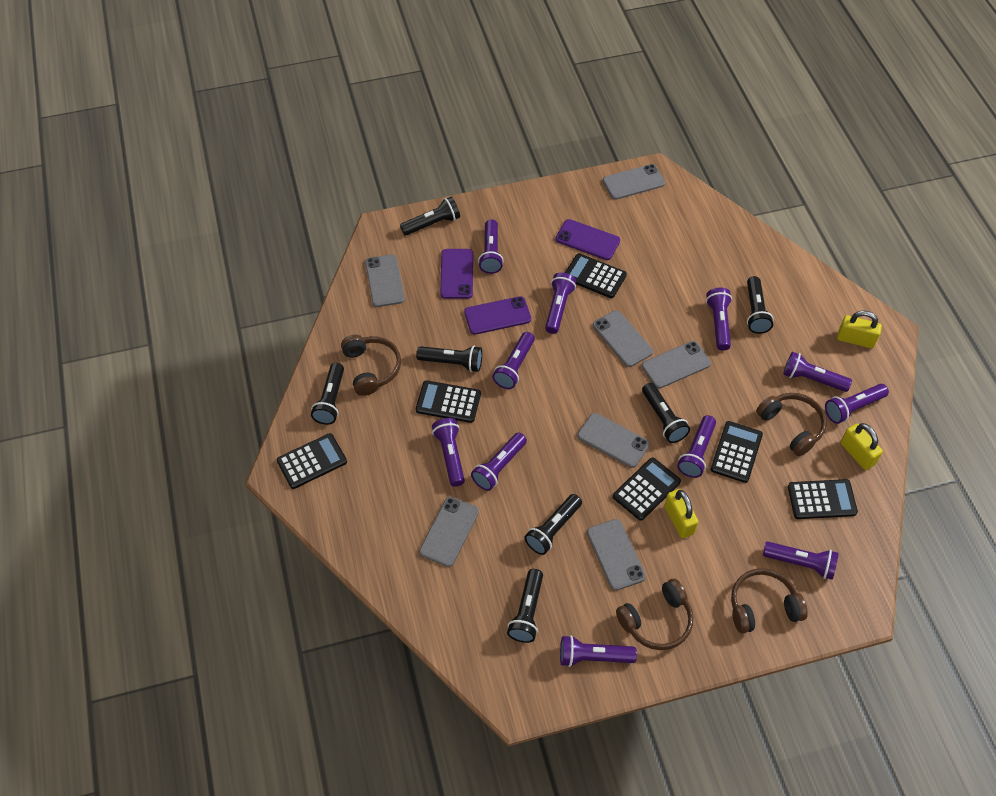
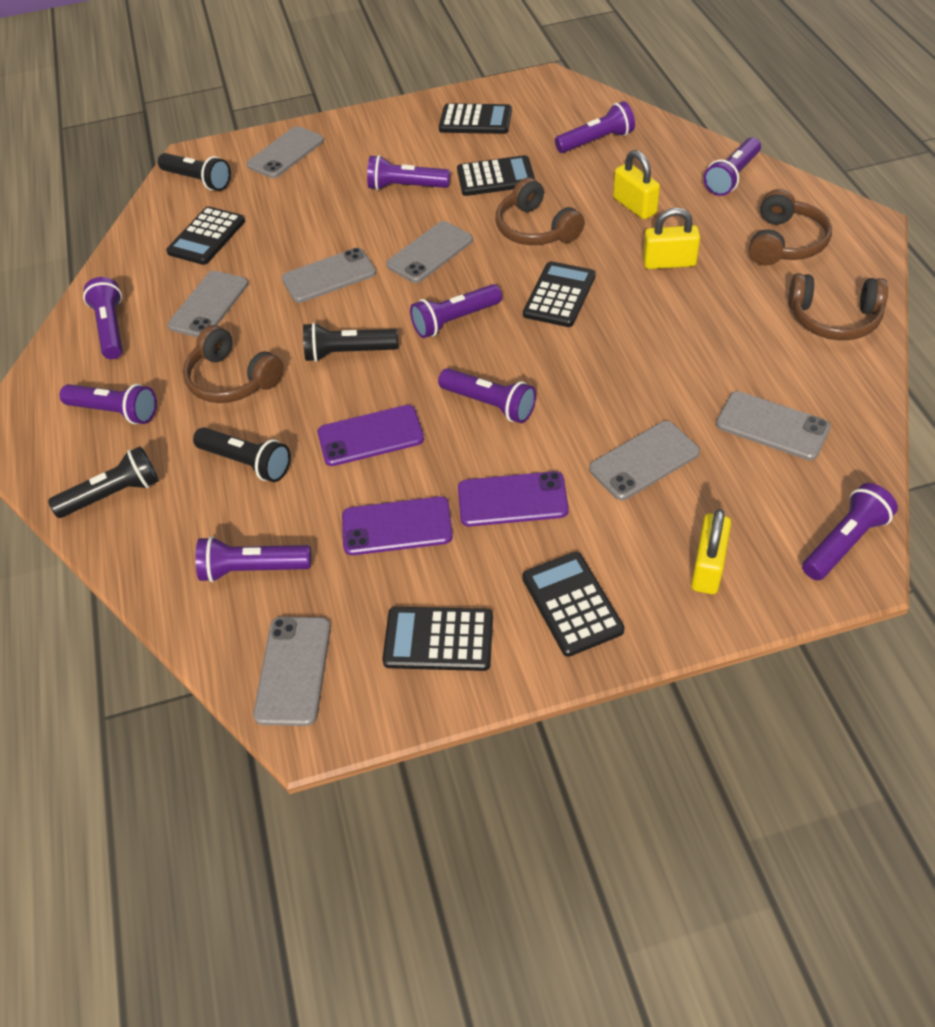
black flashlight: 7 -> 4
purple flashlight: 11 -> 9

